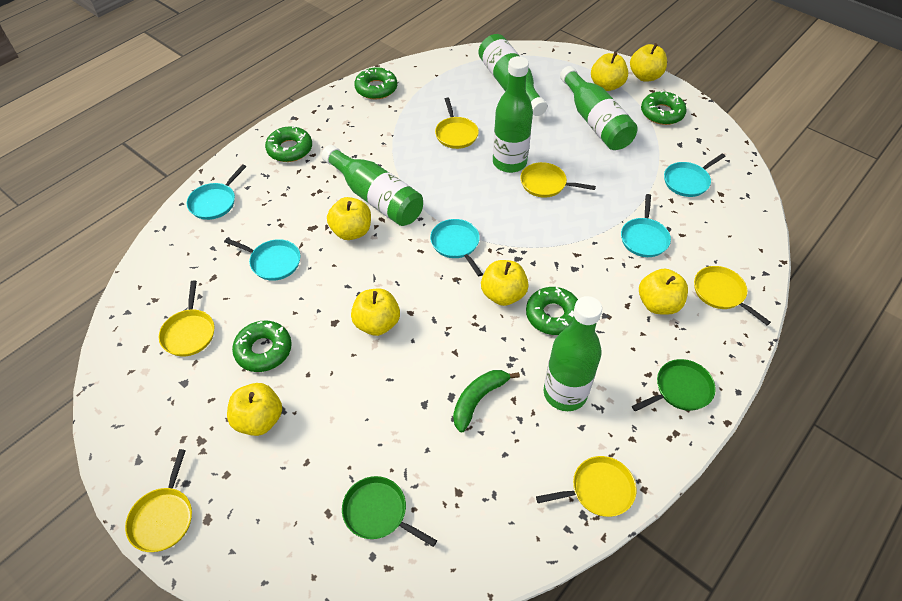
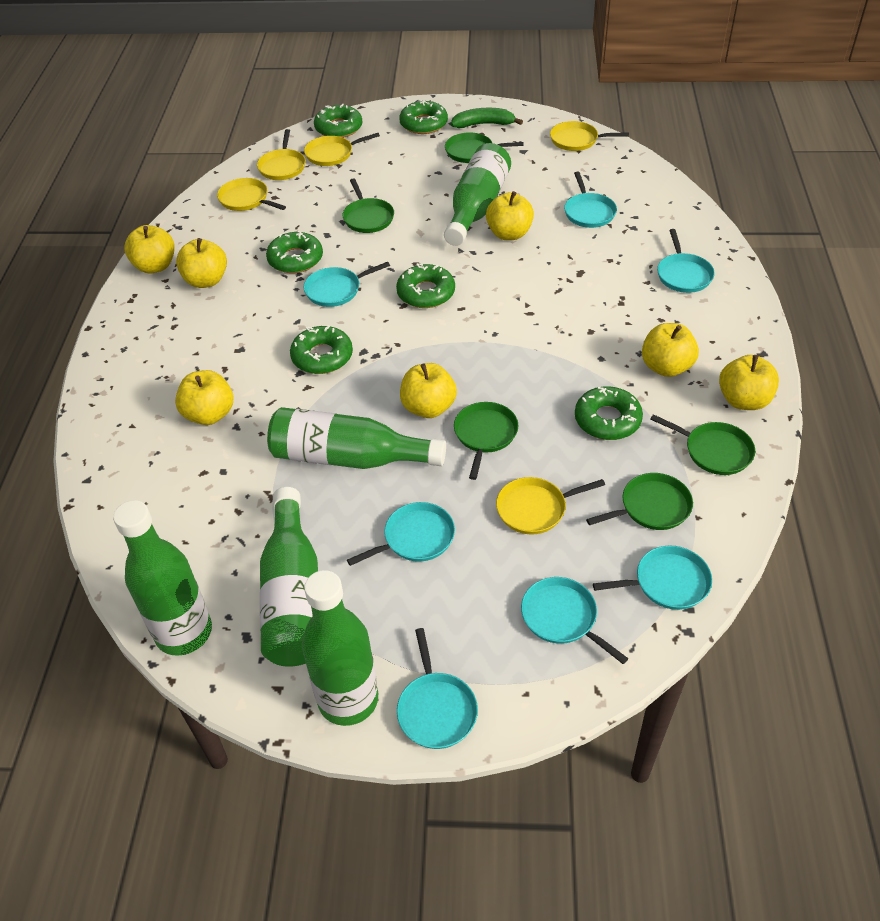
green donut: 5 -> 6
green pan: 2 -> 5
turquoise pan: 5 -> 7
yellow pan: 6 -> 5

